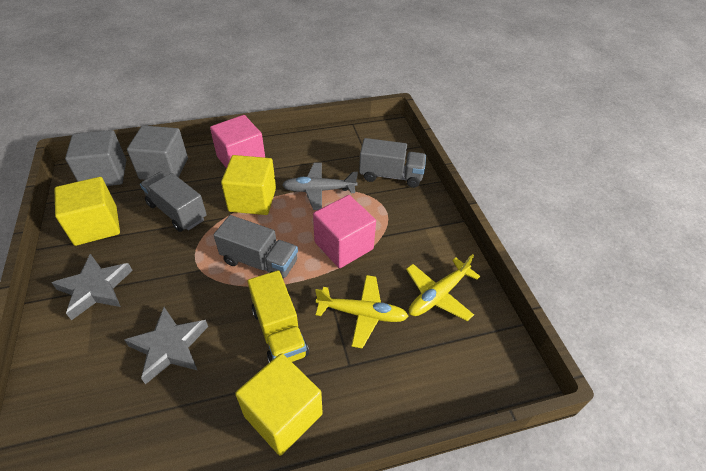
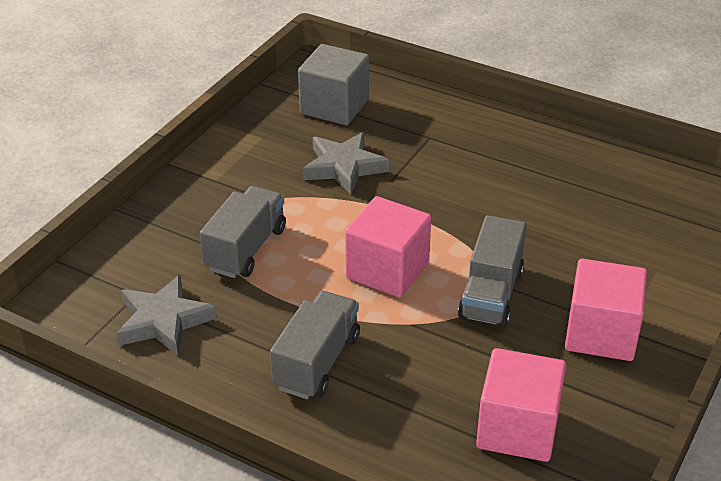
grey cube: 2 -> 1
grey plane: 1 -> 0
pink cube: 2 -> 3
yellow cube: 3 -> 0
yellow plane: 2 -> 0
yellow truck: 1 -> 0

